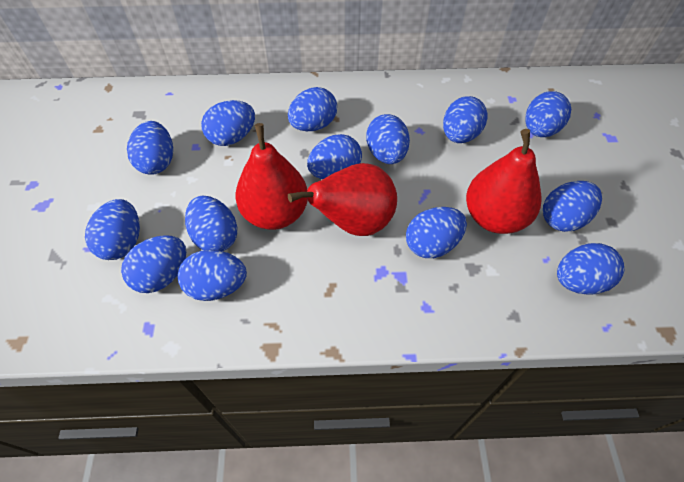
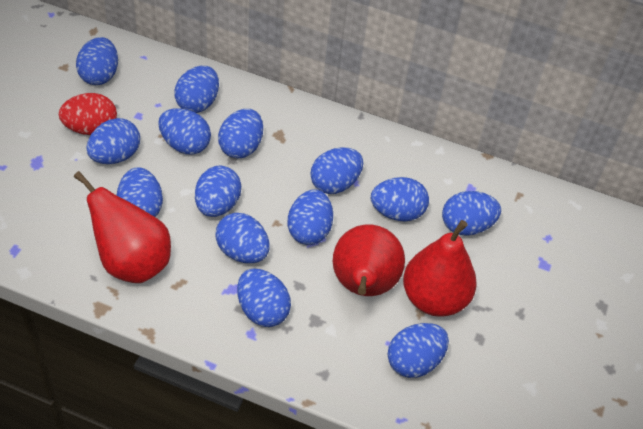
red egg: 0 -> 1

